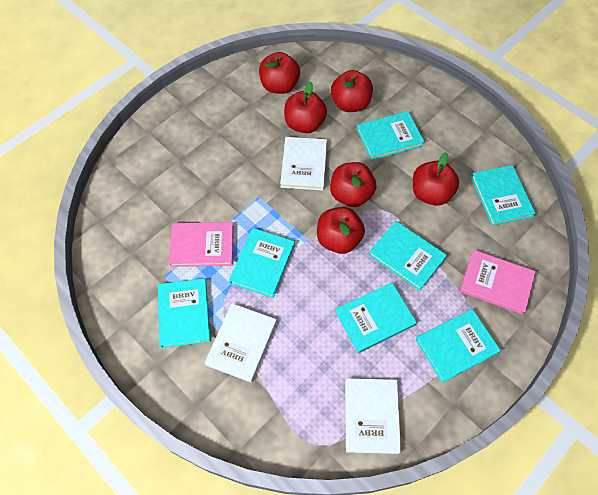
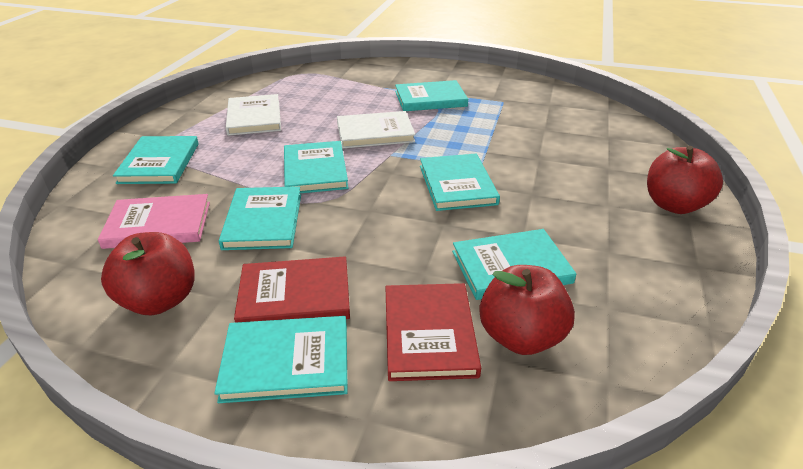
pink book: 2 -> 1
red apple: 6 -> 3
red book: 0 -> 2
white book: 3 -> 2

